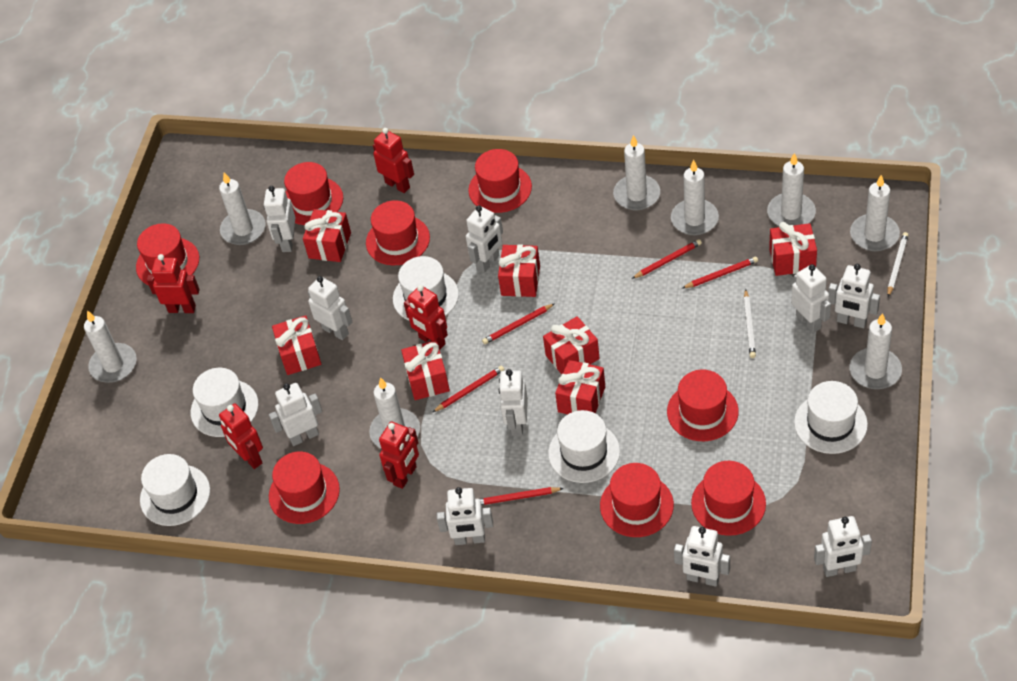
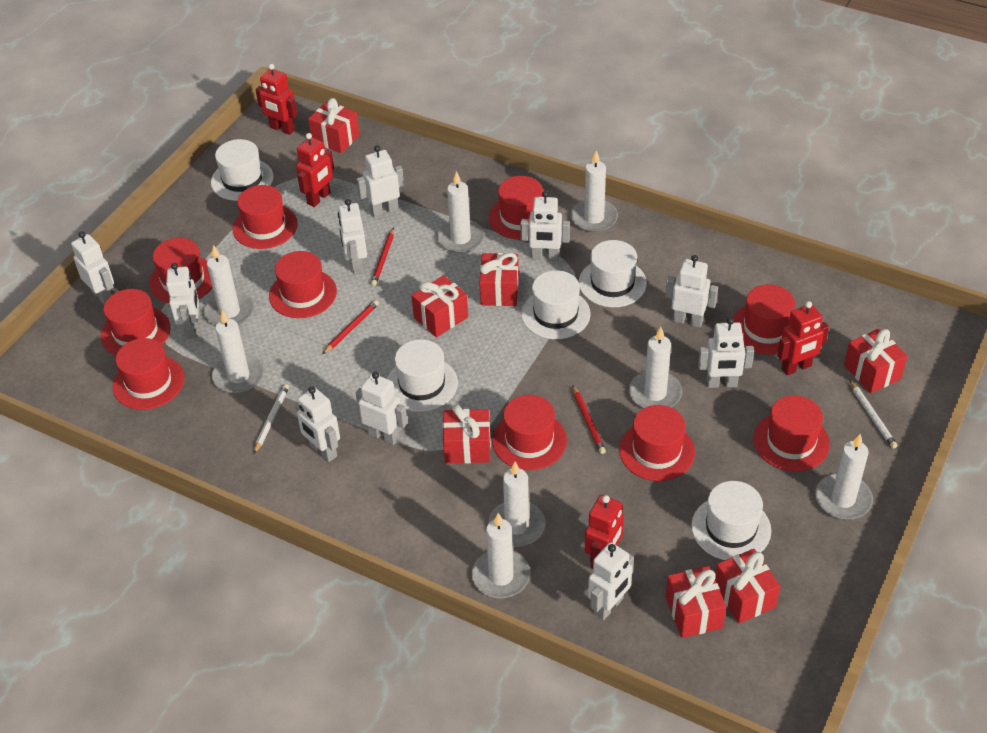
red hat: 8 -> 10
red pencil: 5 -> 3
red robot: 5 -> 4

